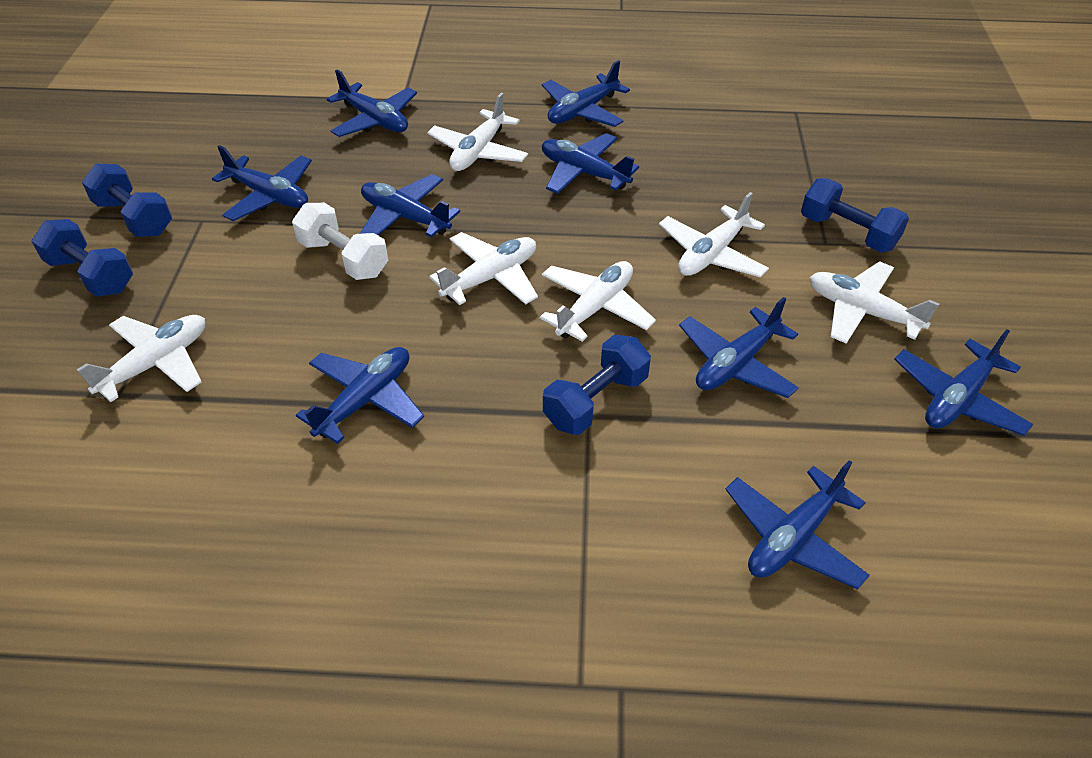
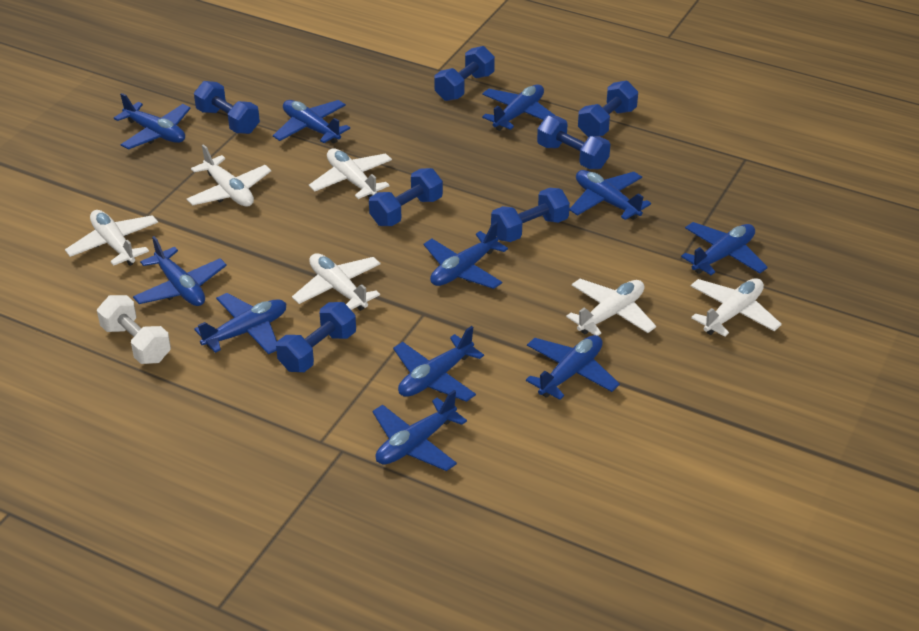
blue dumbbell: 4 -> 7
blue plane: 9 -> 11

